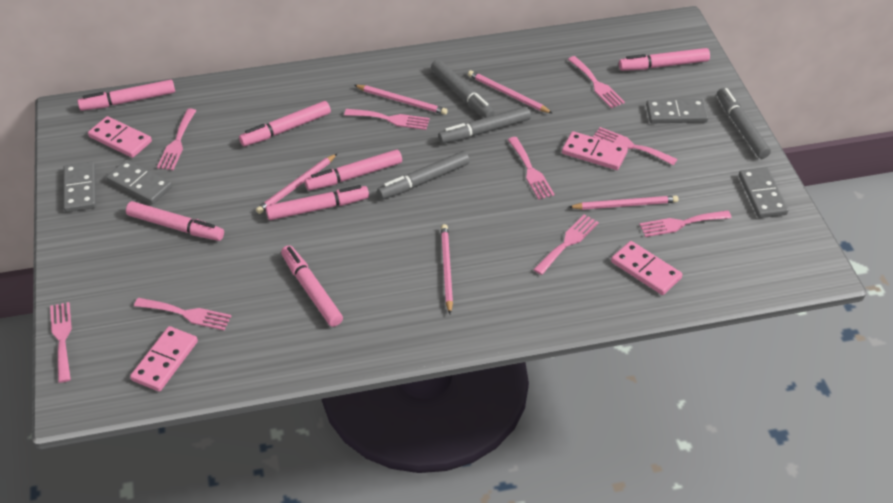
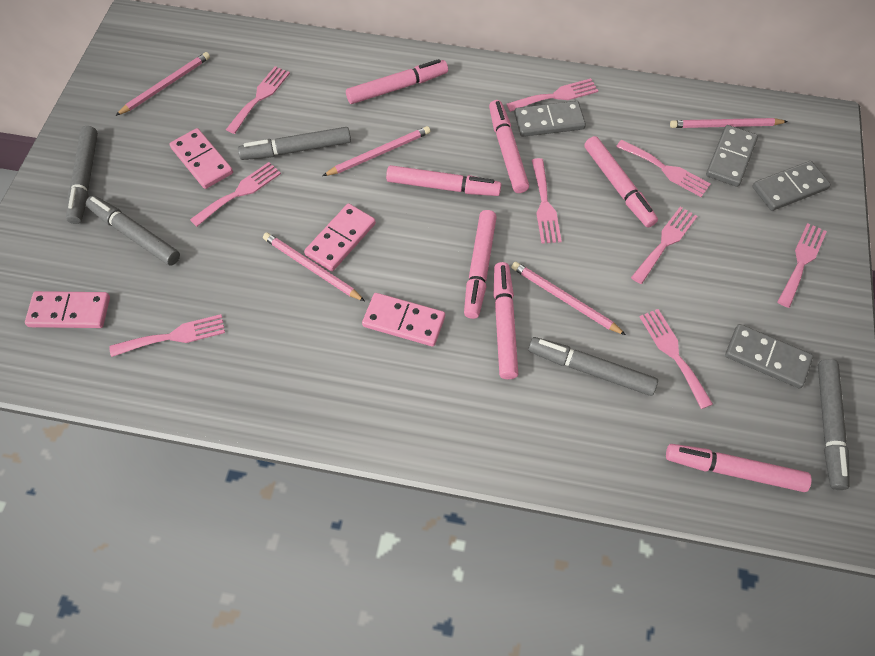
grey marker: 4 -> 5

